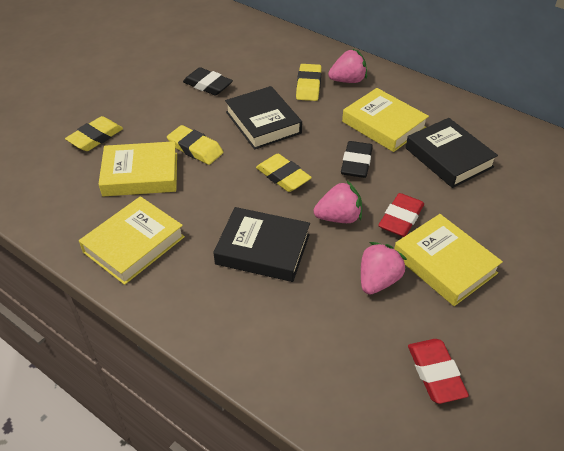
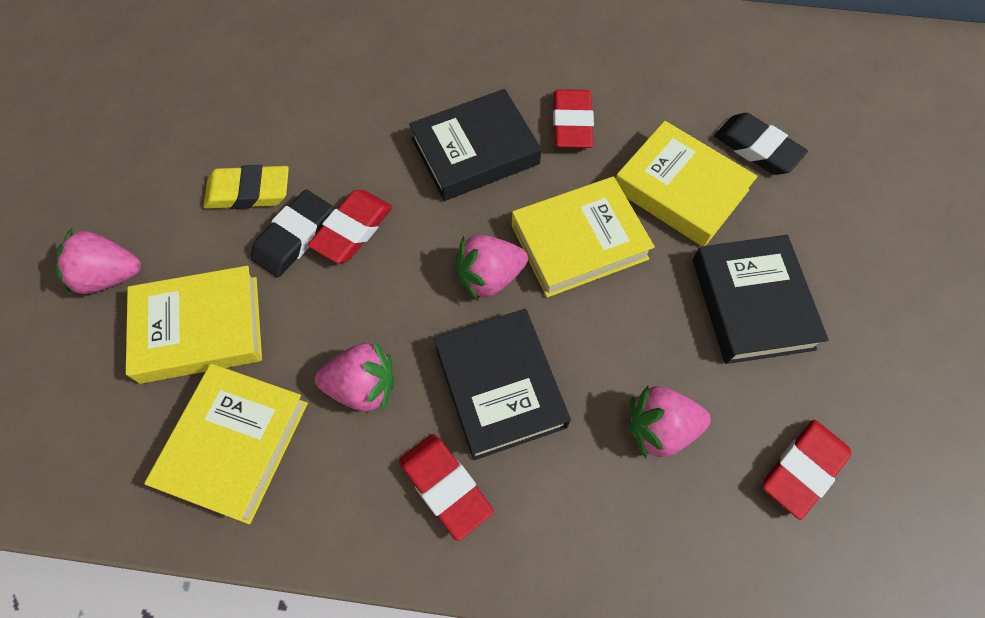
pink strawberry: 3 -> 4
red eraser: 2 -> 4
yellow eraser: 4 -> 1

